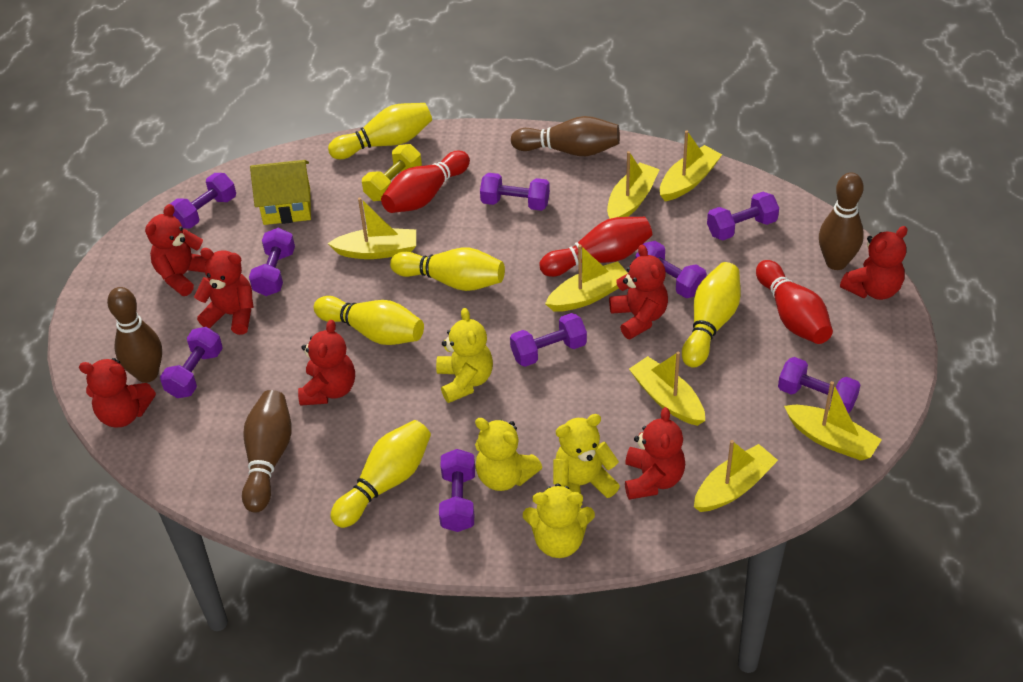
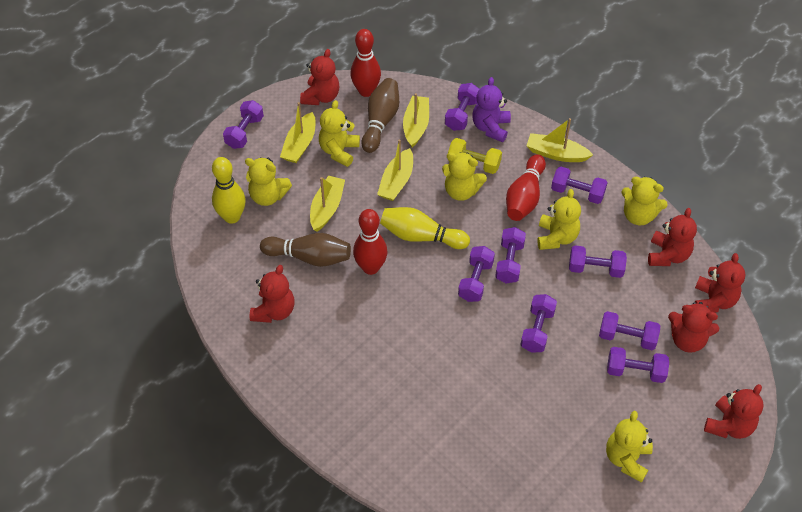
brown bowling pin: 4 -> 2
purple teddy bear: 0 -> 1
red teddy bear: 7 -> 6
yellow boat: 7 -> 5
yellow bowling pin: 5 -> 2
yellow house: 1 -> 0
yellow teddy bear: 4 -> 6

